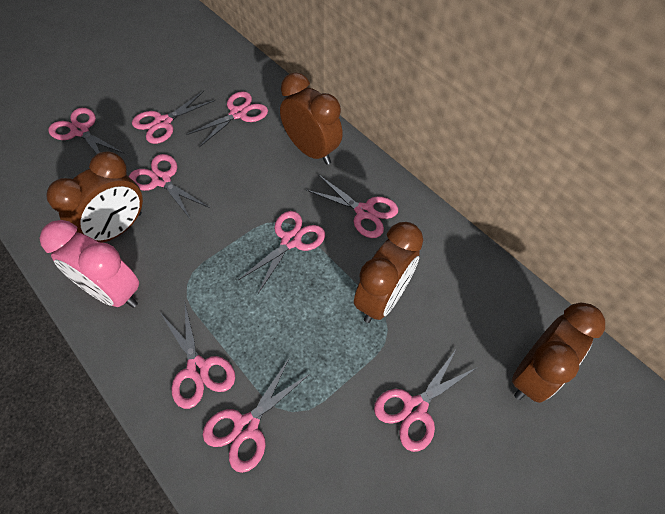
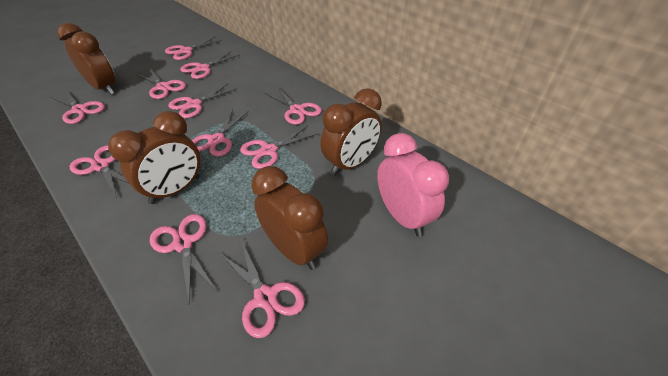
pink scissors: 9 -> 11

